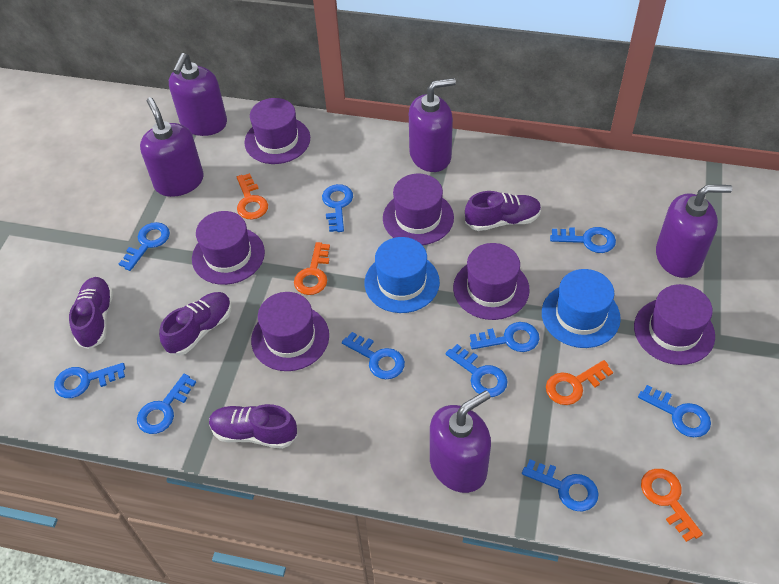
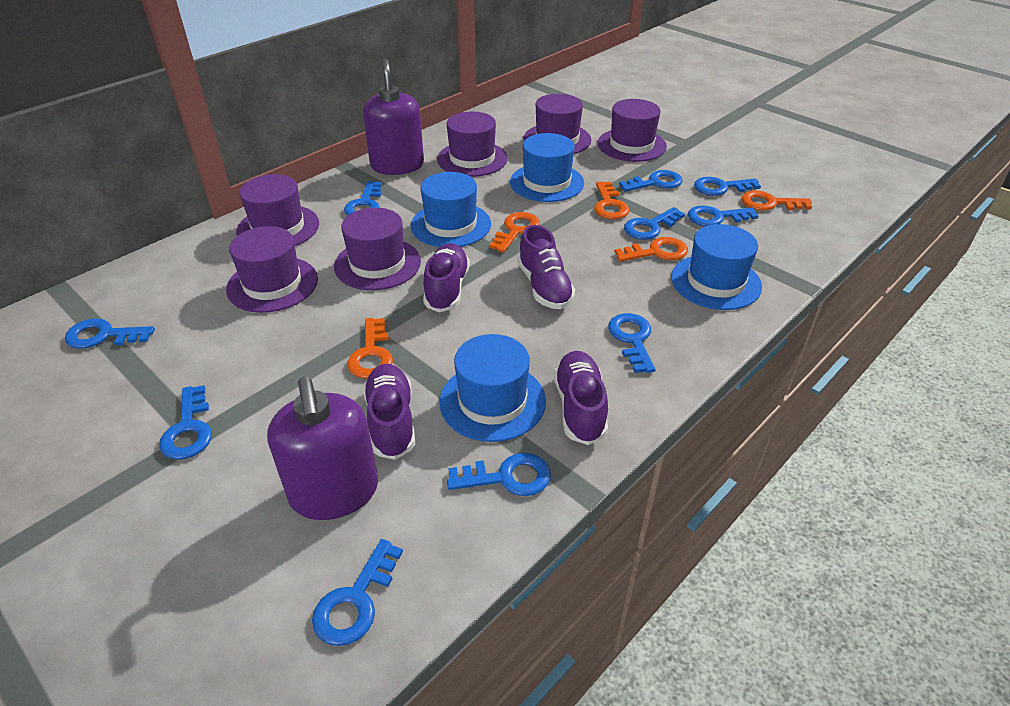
blue hat: 2 -> 4
orange key: 4 -> 5
purple soap dispenser: 5 -> 2

